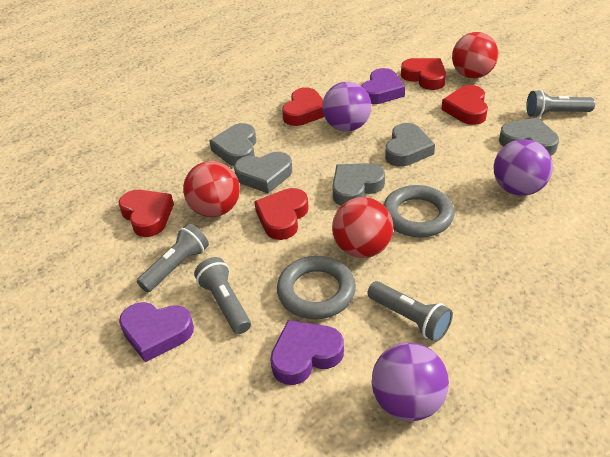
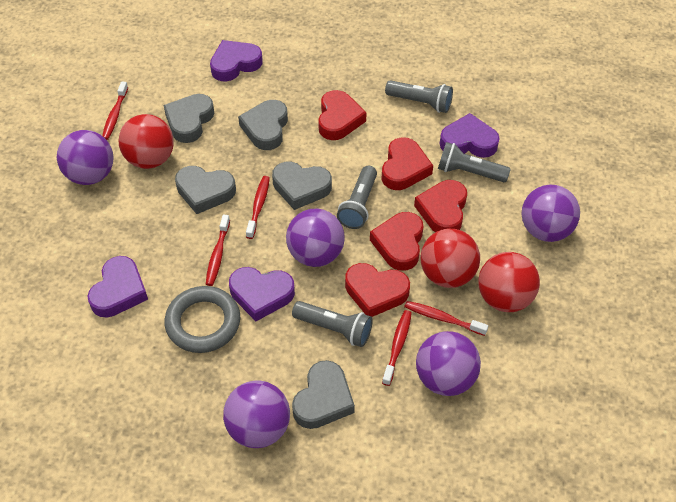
grey ring: 2 -> 1
purple ball: 3 -> 5
purple heart: 3 -> 4
red toothbrush: 0 -> 5

